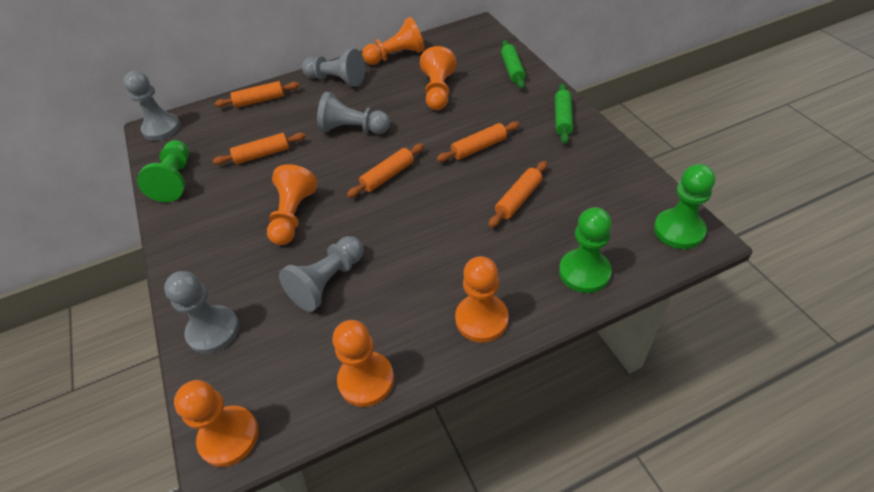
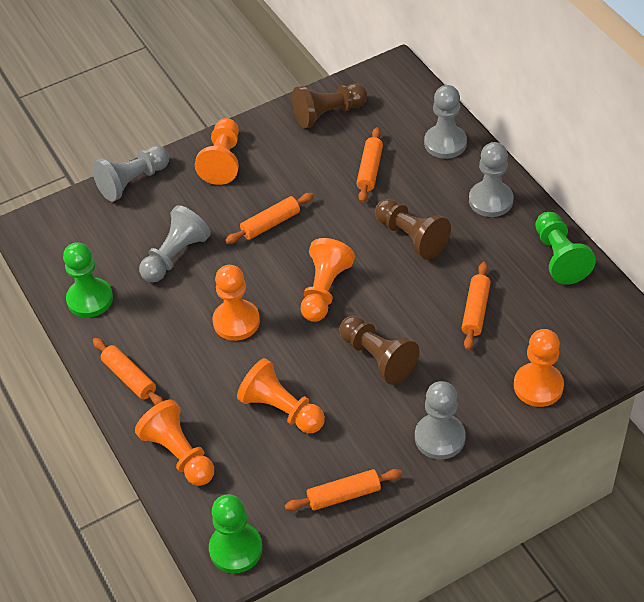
brown pawn: 0 -> 3
green rolling pin: 2 -> 0

